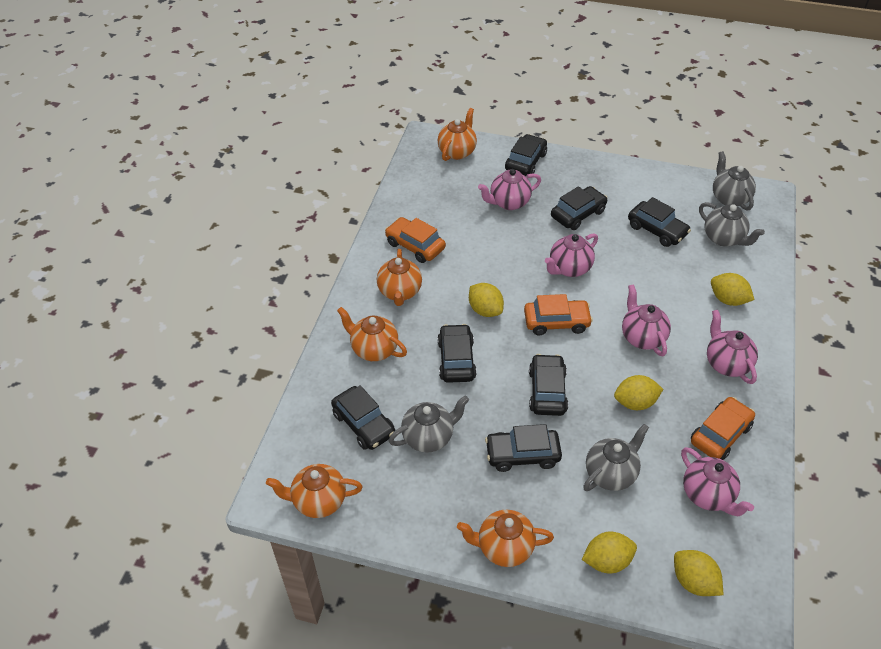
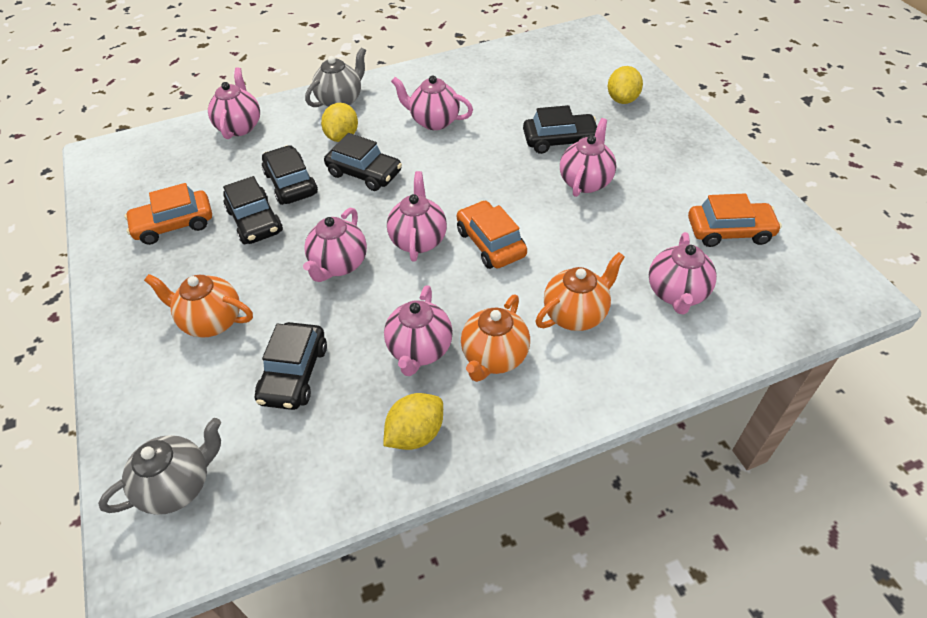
black car: 7 -> 5
grey teapot: 4 -> 2
orange teapot: 5 -> 3
pink teapot: 5 -> 7
yellow lemon: 5 -> 3

